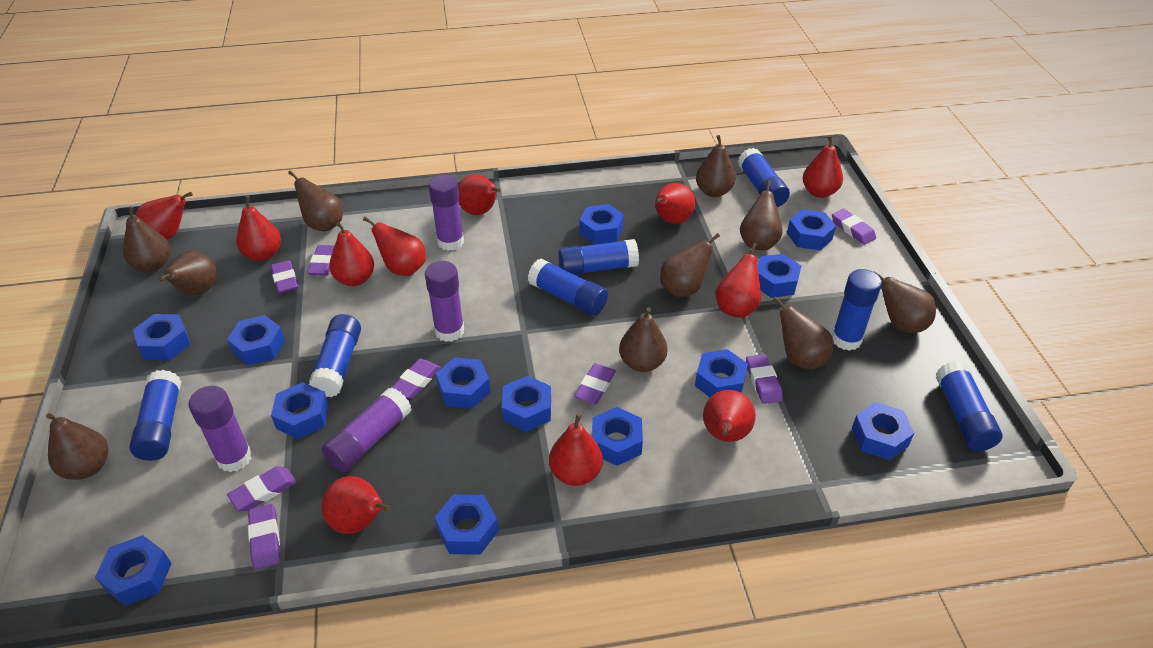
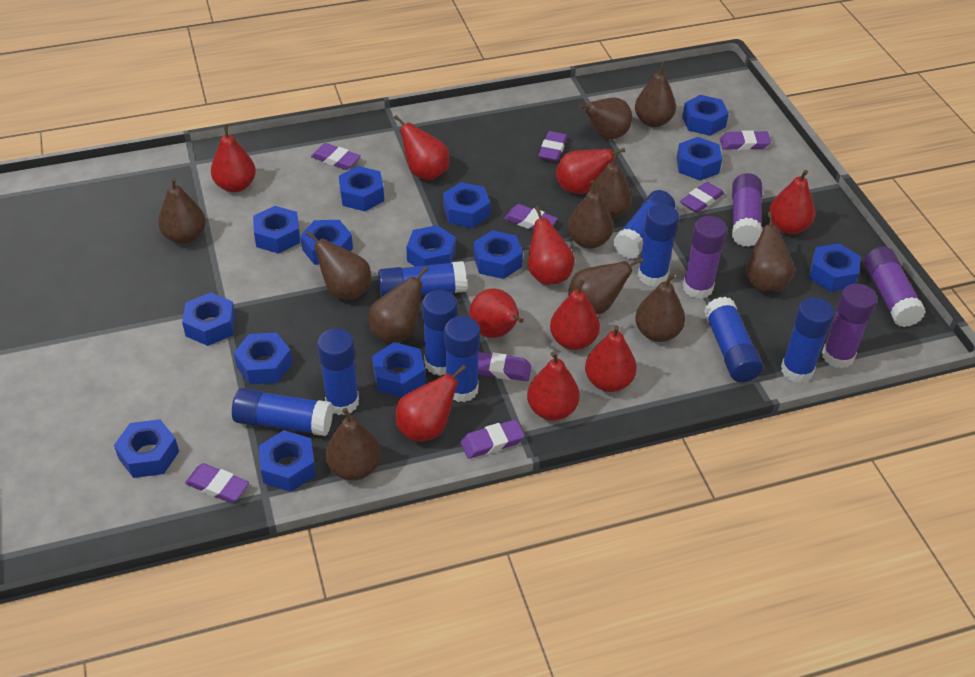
blue glue stick: 7 -> 9
blue nut: 13 -> 14
brown pear: 10 -> 11
red pear: 11 -> 10

